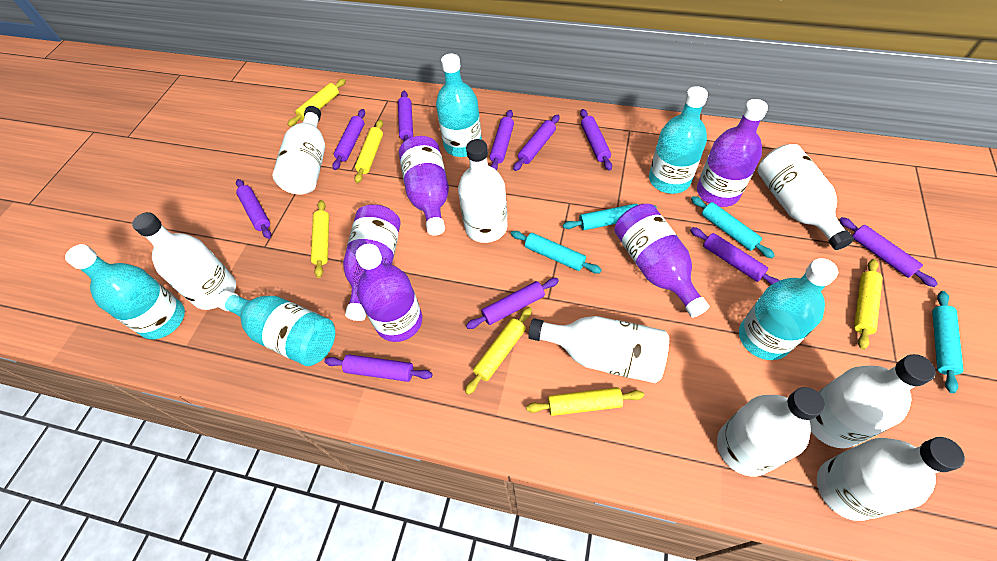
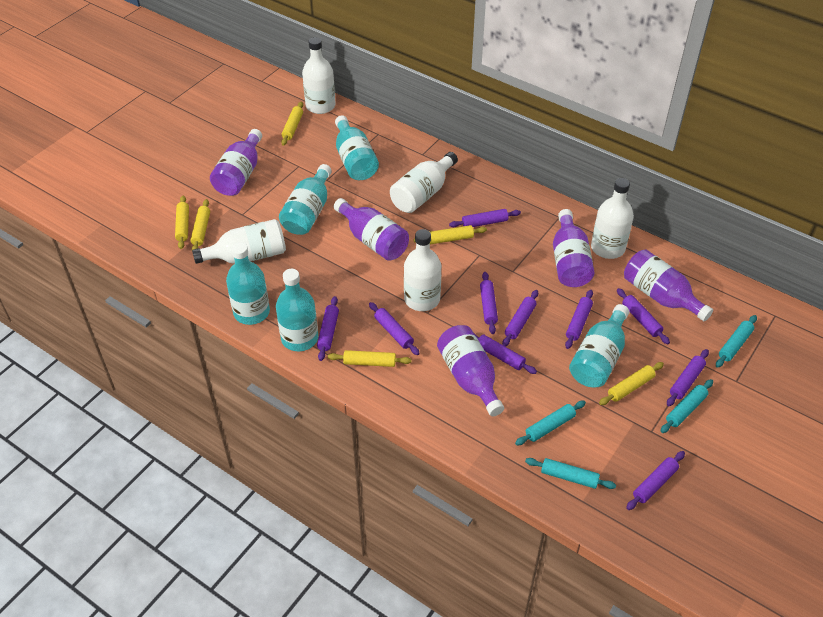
white bottle: 8 -> 5

